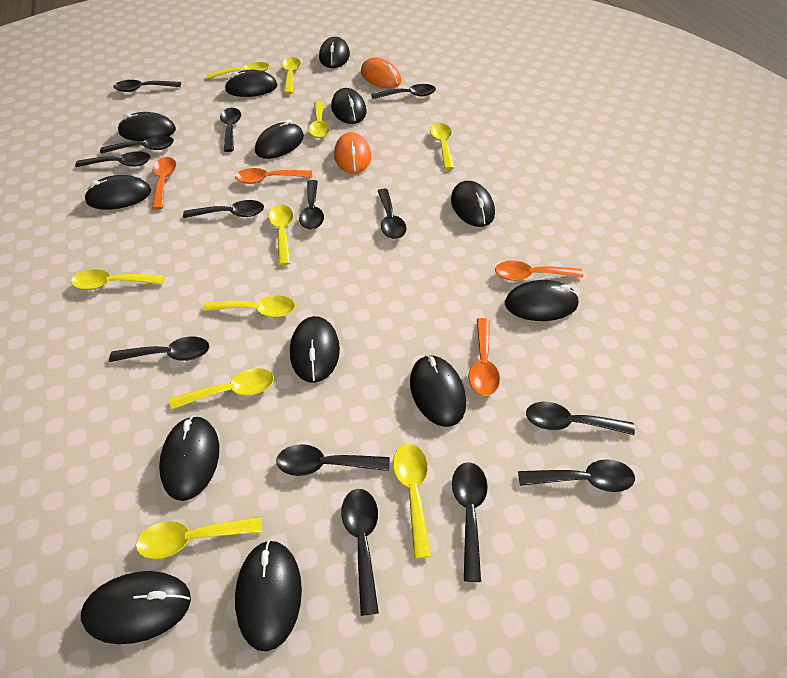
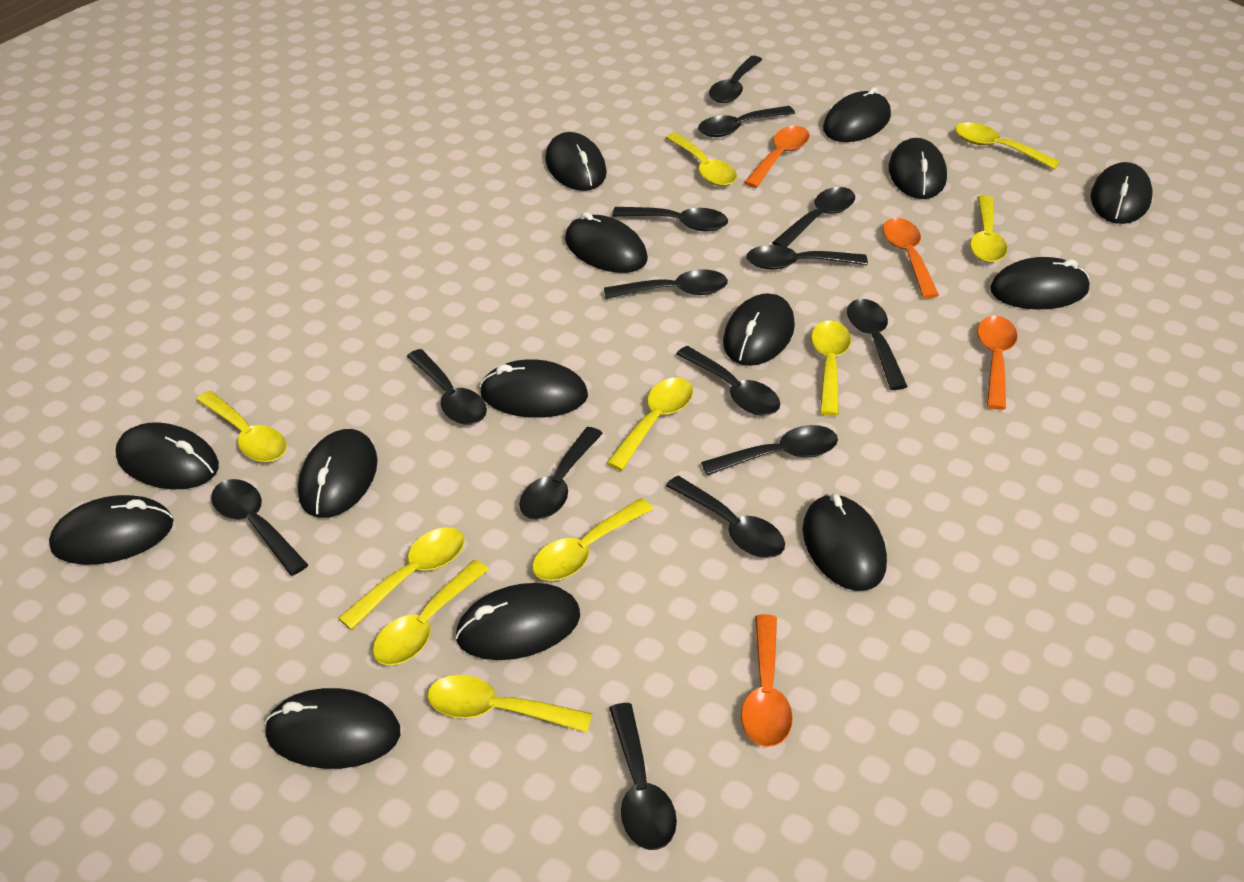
black mouse: 13 -> 14
orange mouse: 2 -> 0

